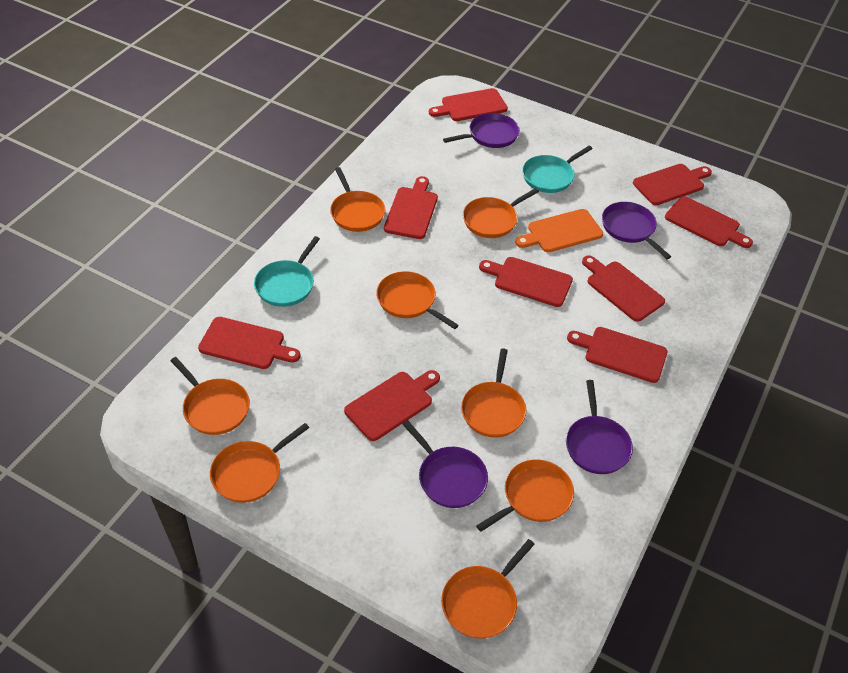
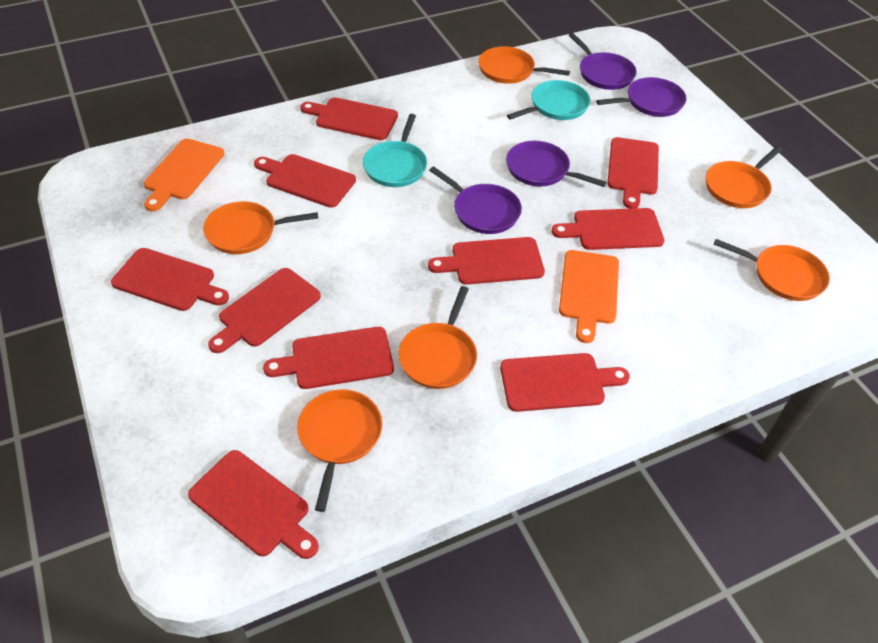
orange cutting board: 1 -> 2
orange pan: 8 -> 6
red cutting board: 9 -> 10

